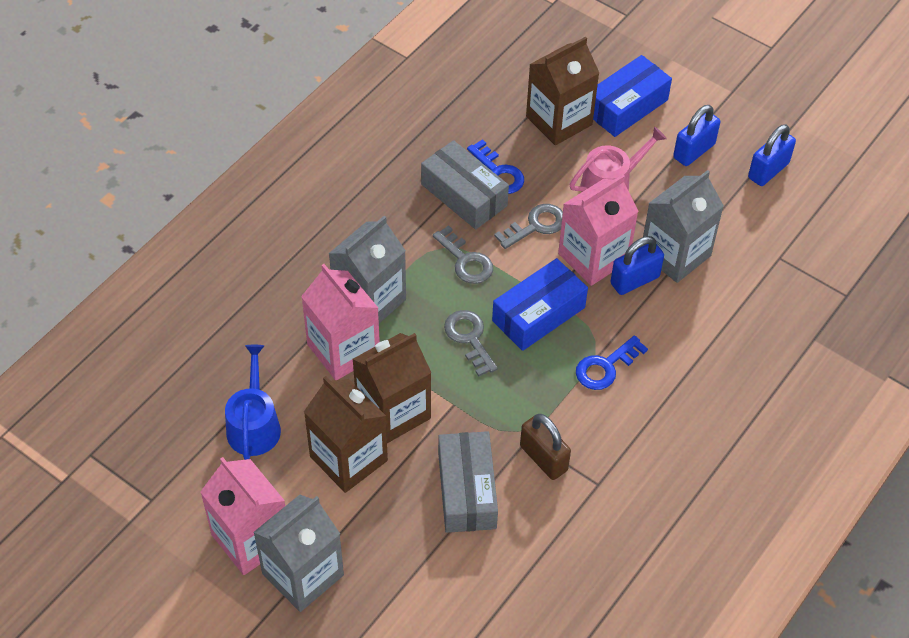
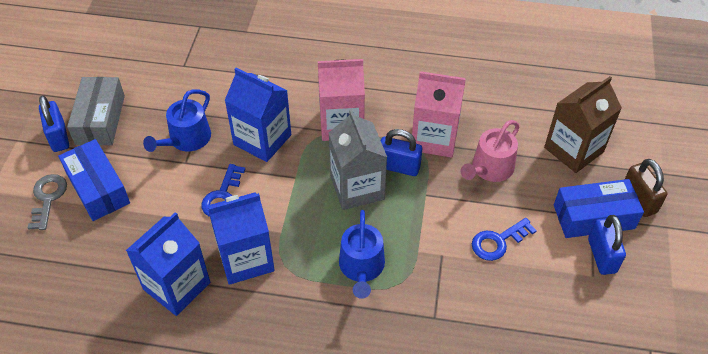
blue carton: 0 -> 3
blue watering can: 1 -> 2
brown carton: 3 -> 1
grey box: 2 -> 1
grey carton: 3 -> 1
grey key: 3 -> 1
pink carton: 3 -> 2

